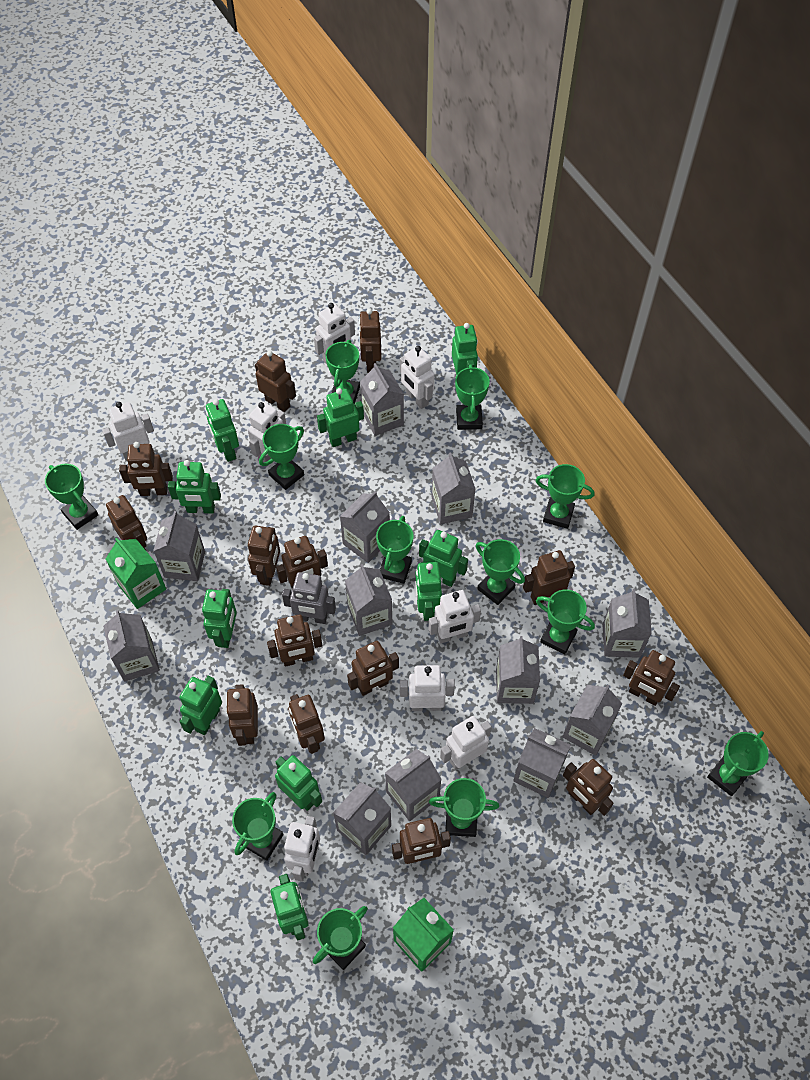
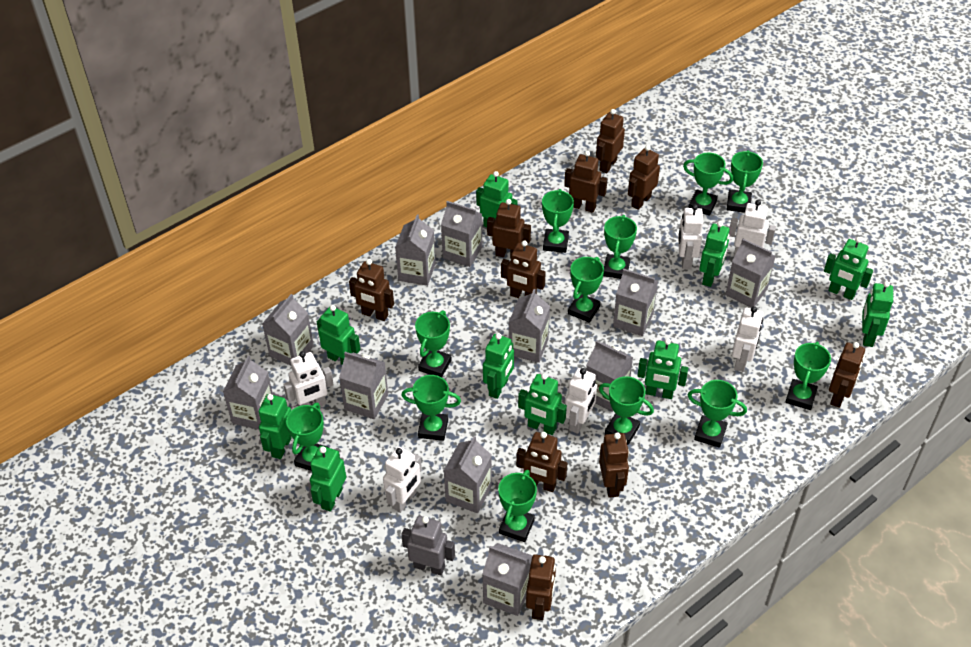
brown robot: 14 -> 10
green carton: 2 -> 0
grey carton: 12 -> 11
white robot: 8 -> 6

